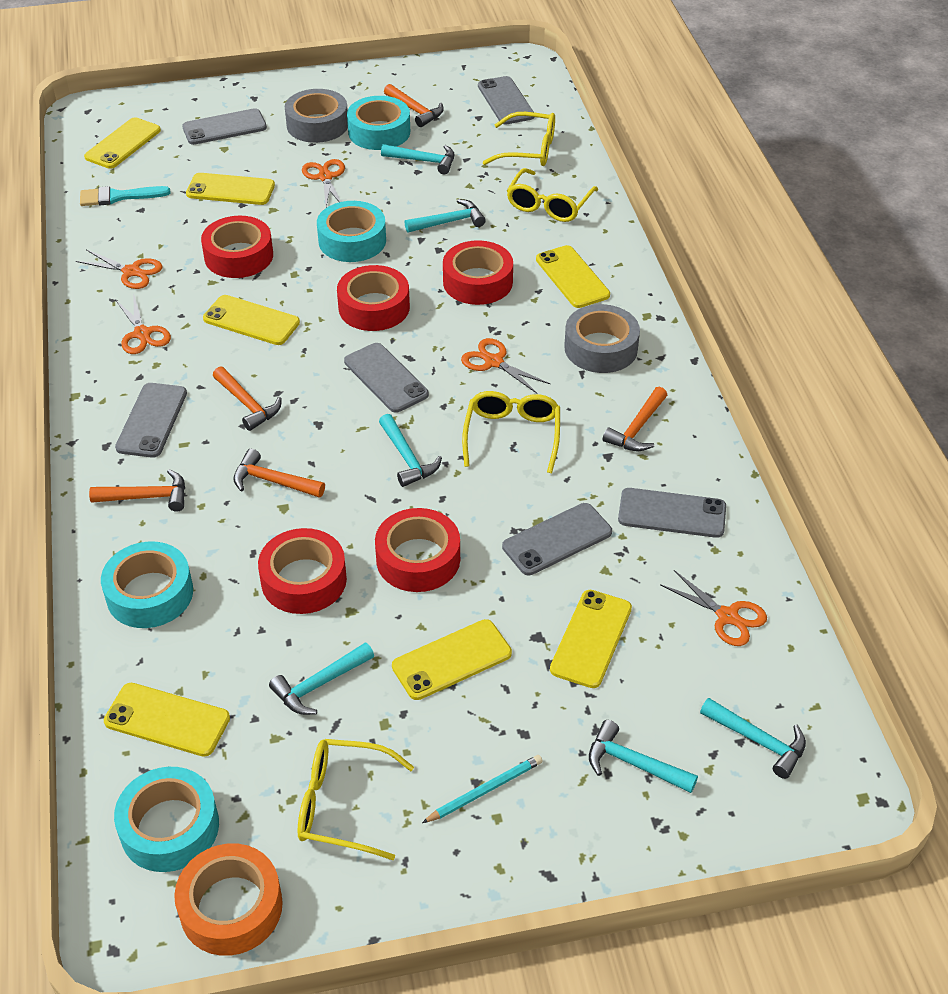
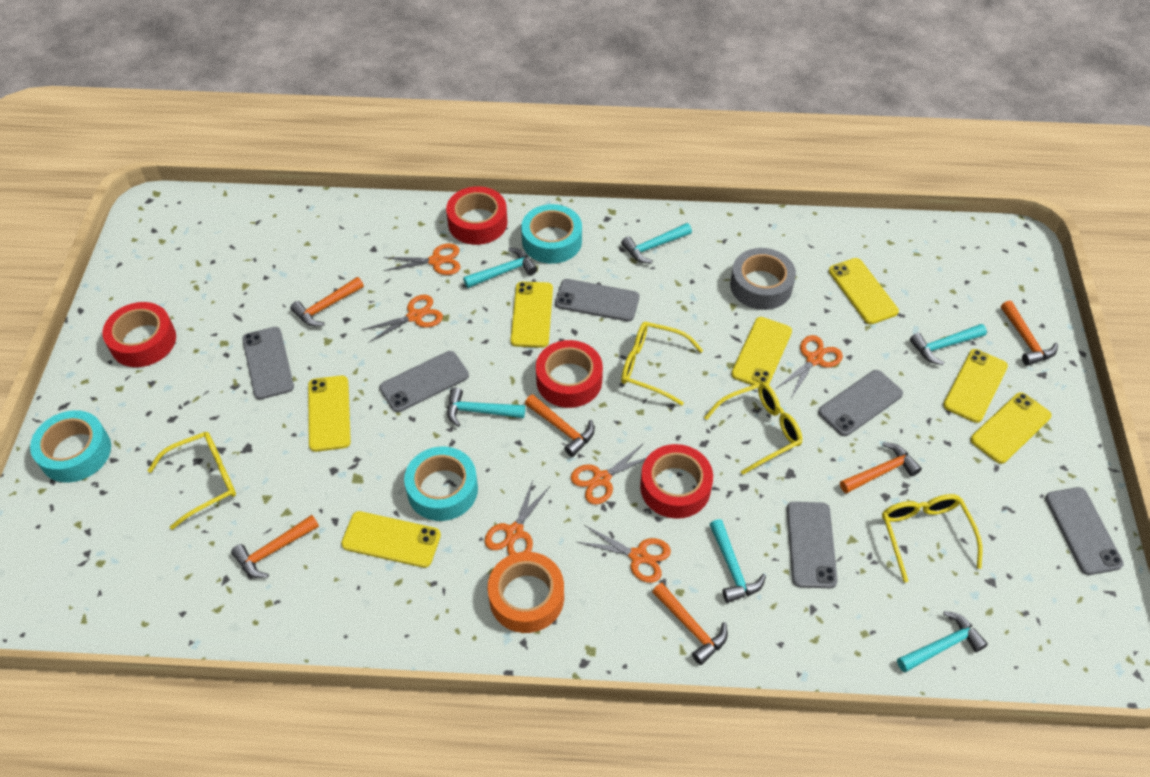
grey tape: 2 -> 1
orange hammer: 5 -> 6
orange scissors: 5 -> 6
red tape: 5 -> 4
turquoise brush: 1 -> 0
turquoise pencil: 1 -> 0
turquoise tape: 4 -> 3

